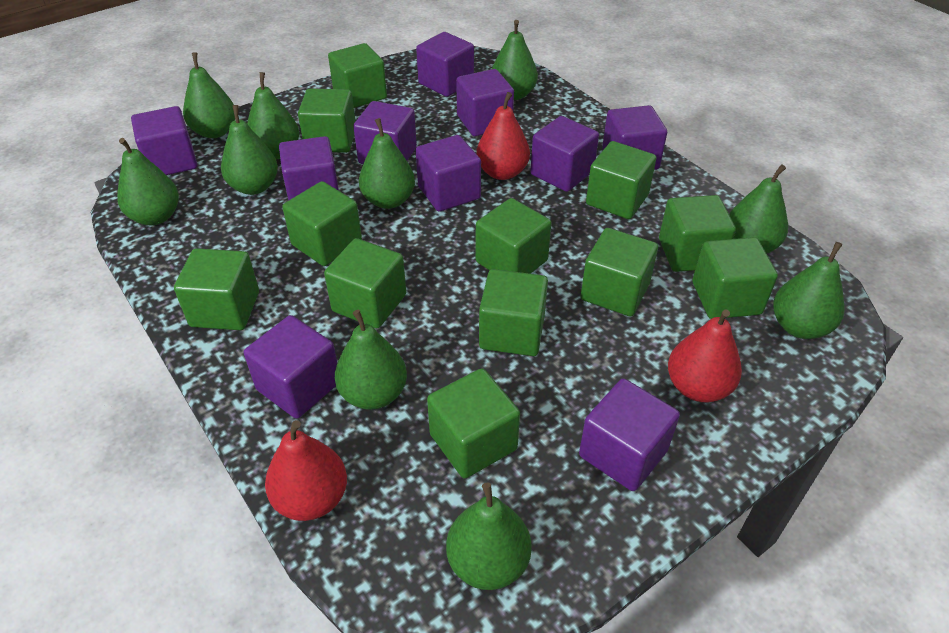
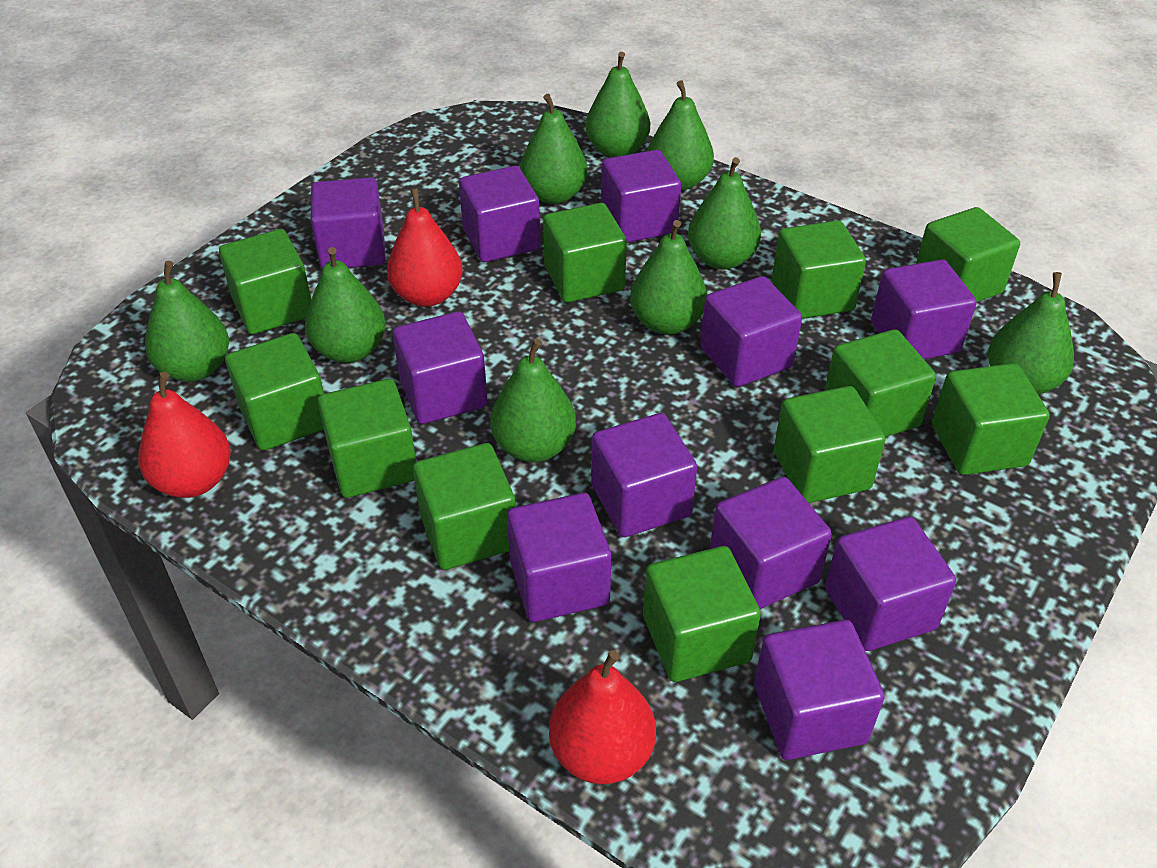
green cube: 12 -> 11
green pear: 10 -> 9
purple cube: 10 -> 11

